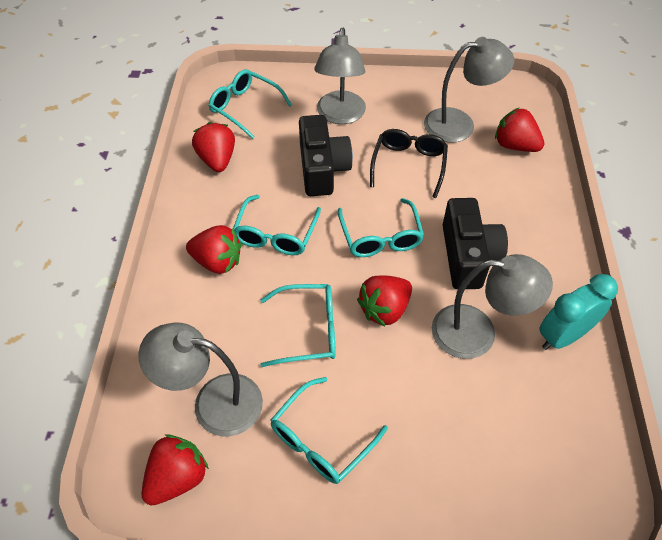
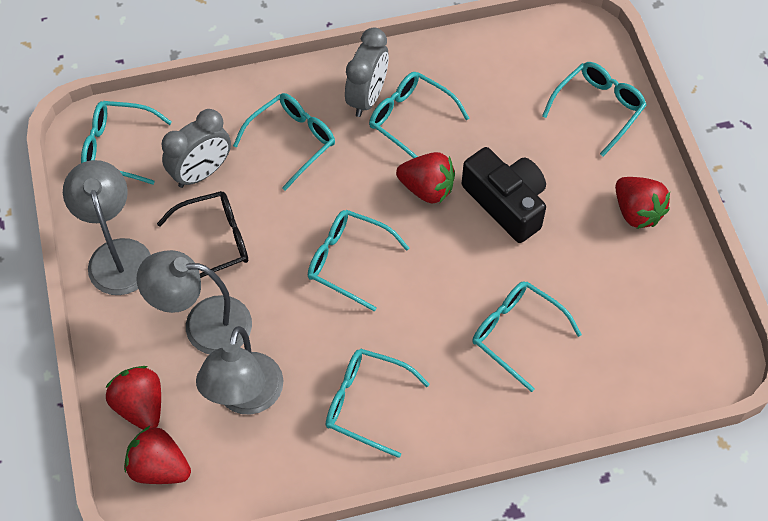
black camera: 2 -> 1
grey clock: 0 -> 2
grey lamp: 4 -> 3
red strawberry: 5 -> 4
turquoise clock: 1 -> 0
turquoise glasses: 5 -> 7

